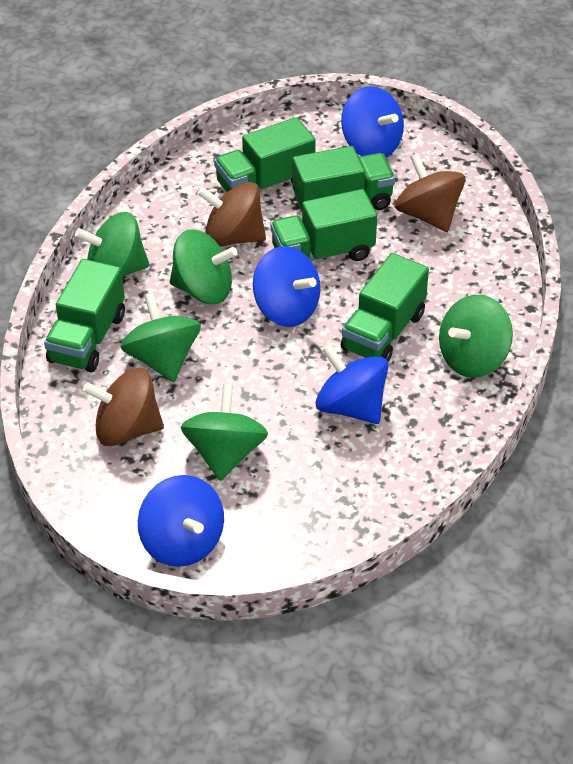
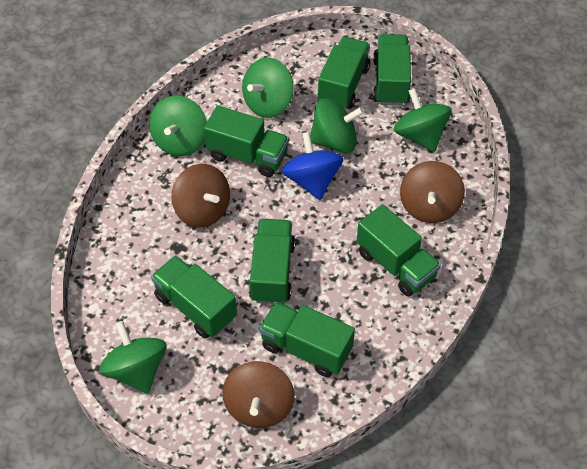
blue spinning top: 4 -> 1
green truck: 5 -> 7

